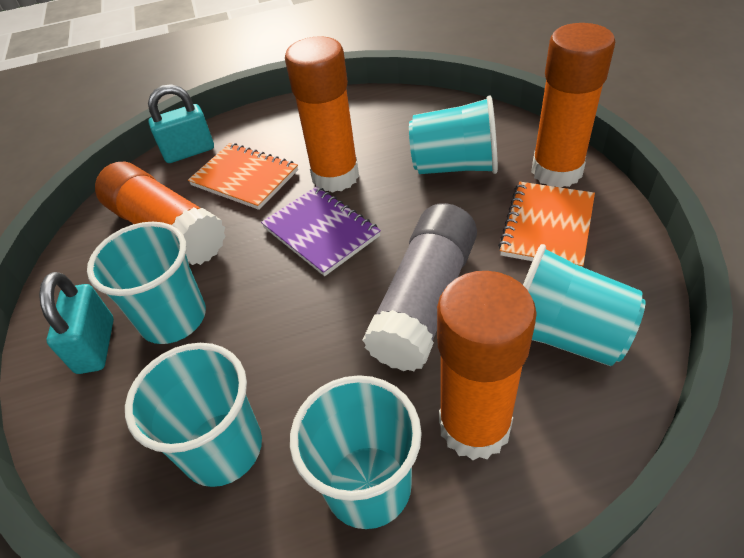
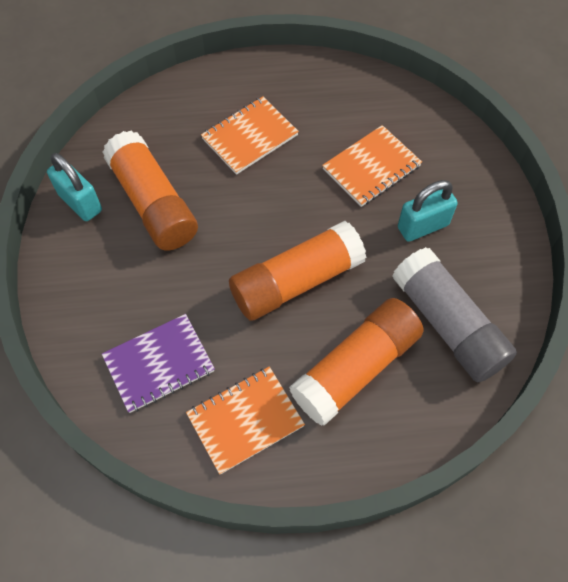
orange glue stick: 4 -> 3
orange notebook: 2 -> 3
turquoise cup: 5 -> 0

